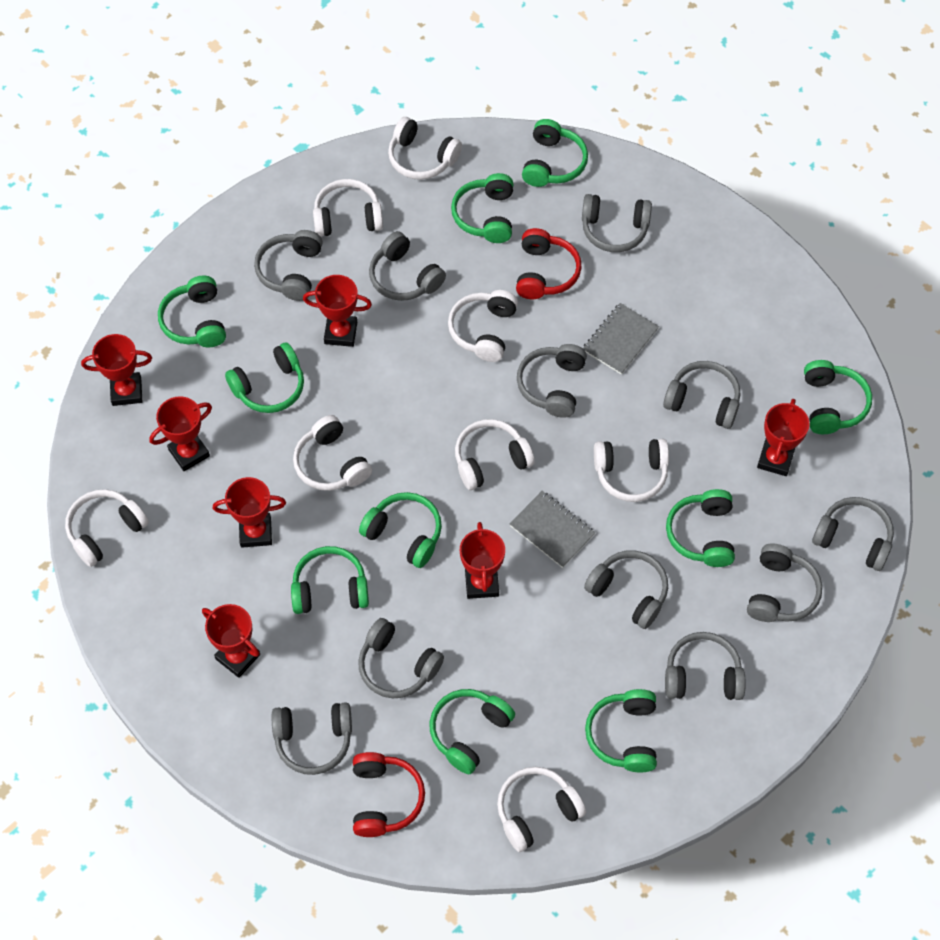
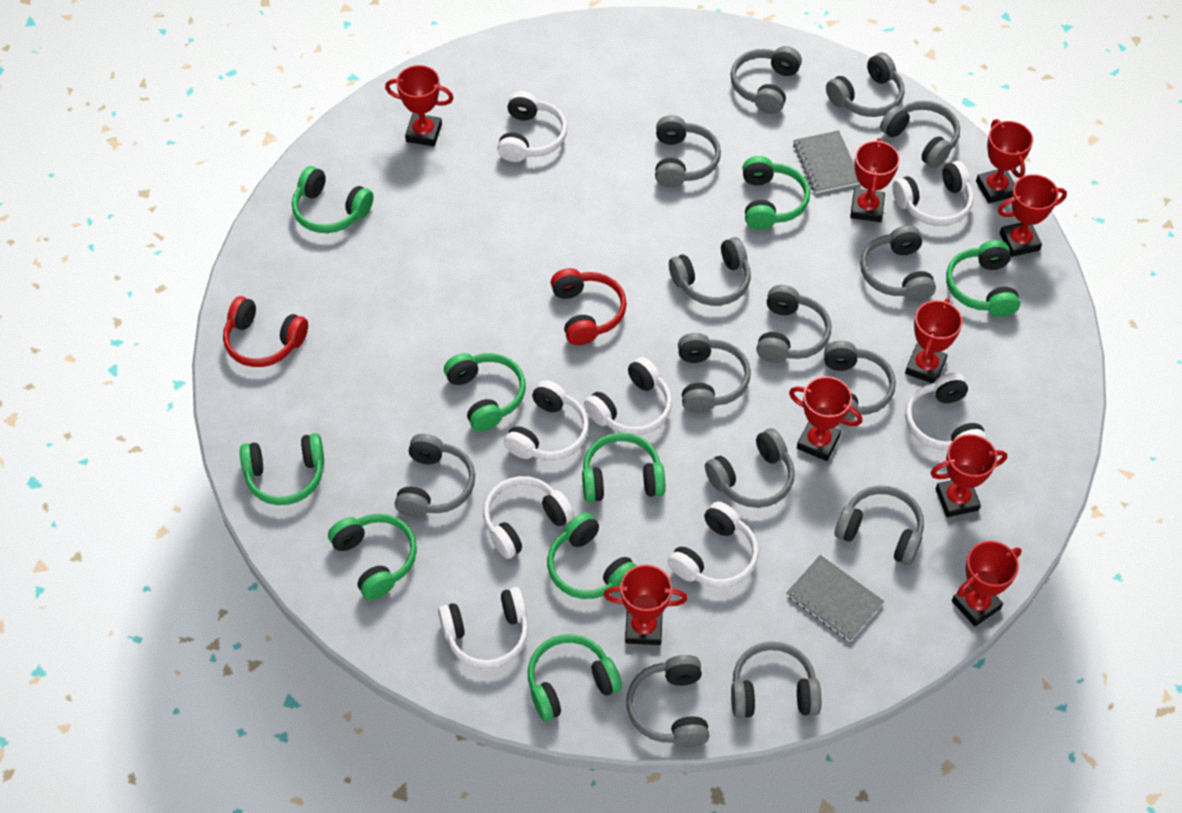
green headphones: 10 -> 9
grey headphones: 11 -> 14
red trophy: 7 -> 9

